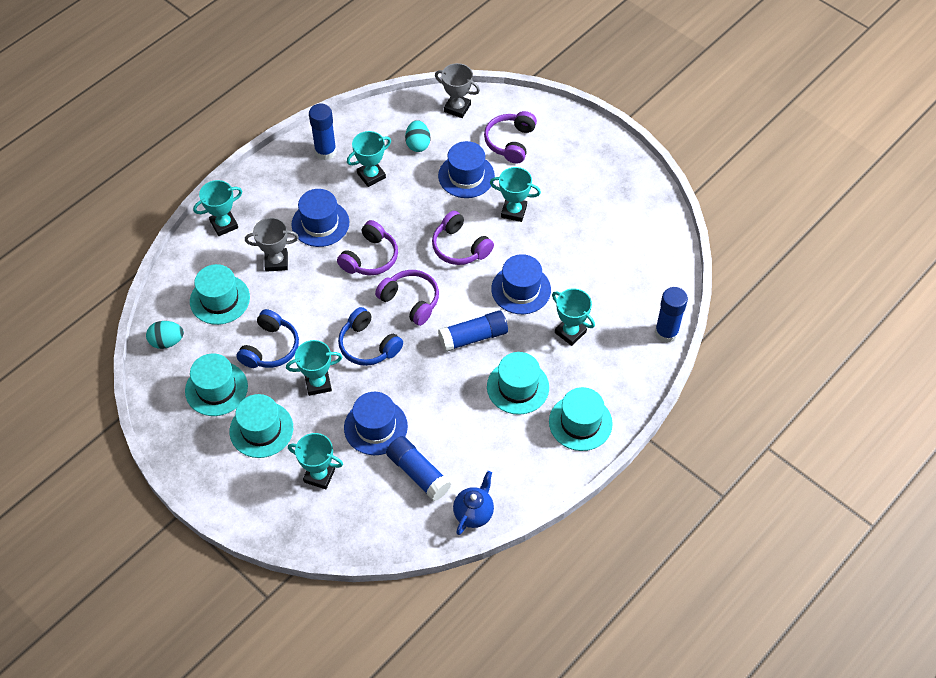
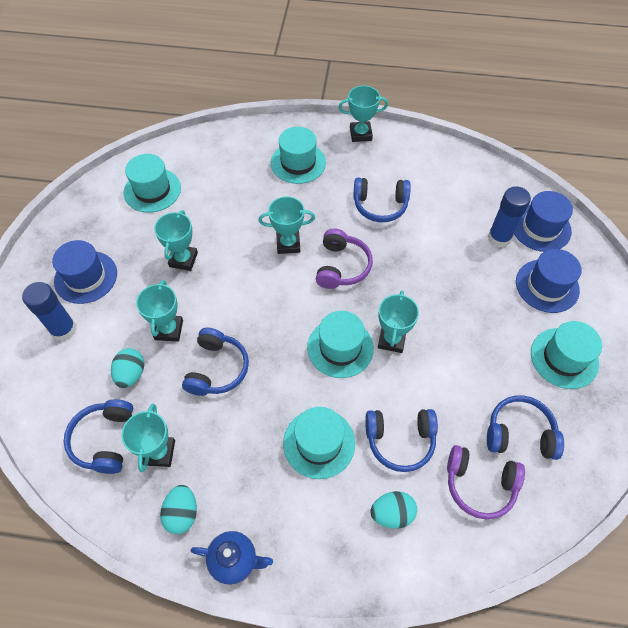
blue glue stick: 4 -> 2
blue hat: 4 -> 3
blue headphones: 2 -> 5
grey trophy: 2 -> 0
purple headphones: 4 -> 2
turquoise egg: 2 -> 3

